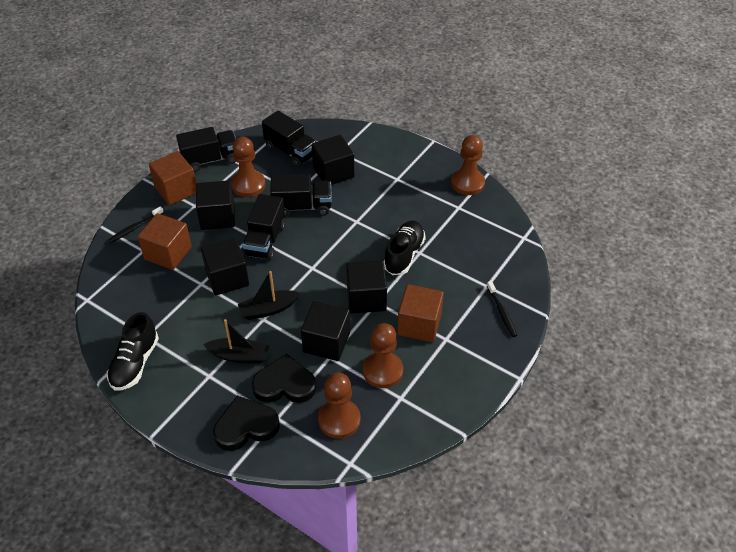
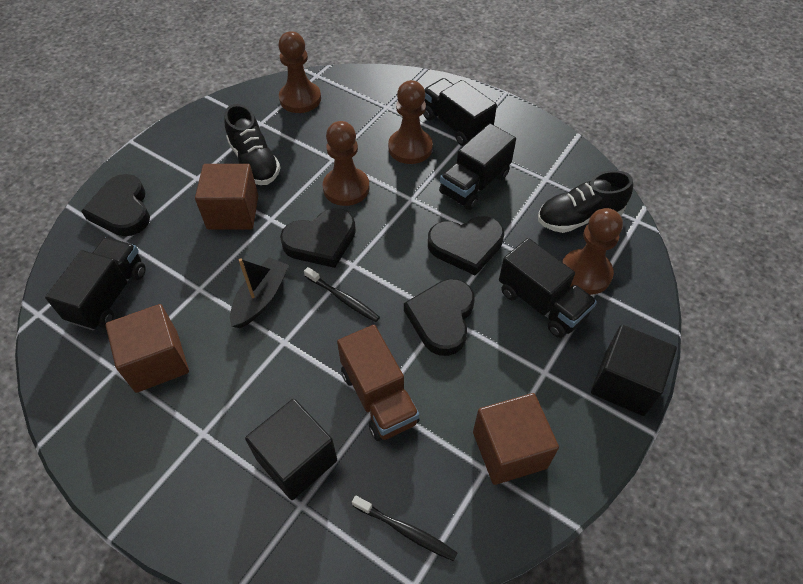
black boat: 2 -> 1
black cube: 5 -> 2
black heart: 2 -> 4
brown truck: 0 -> 1

